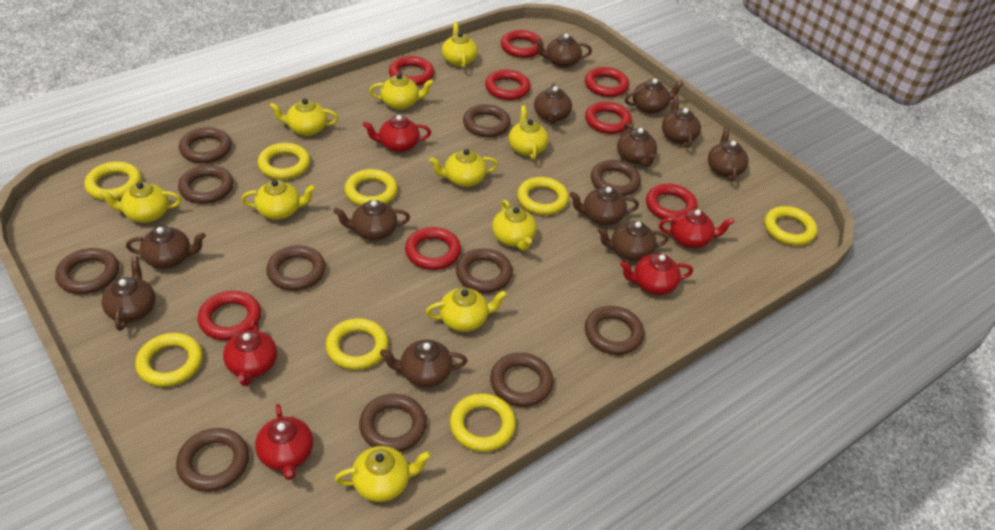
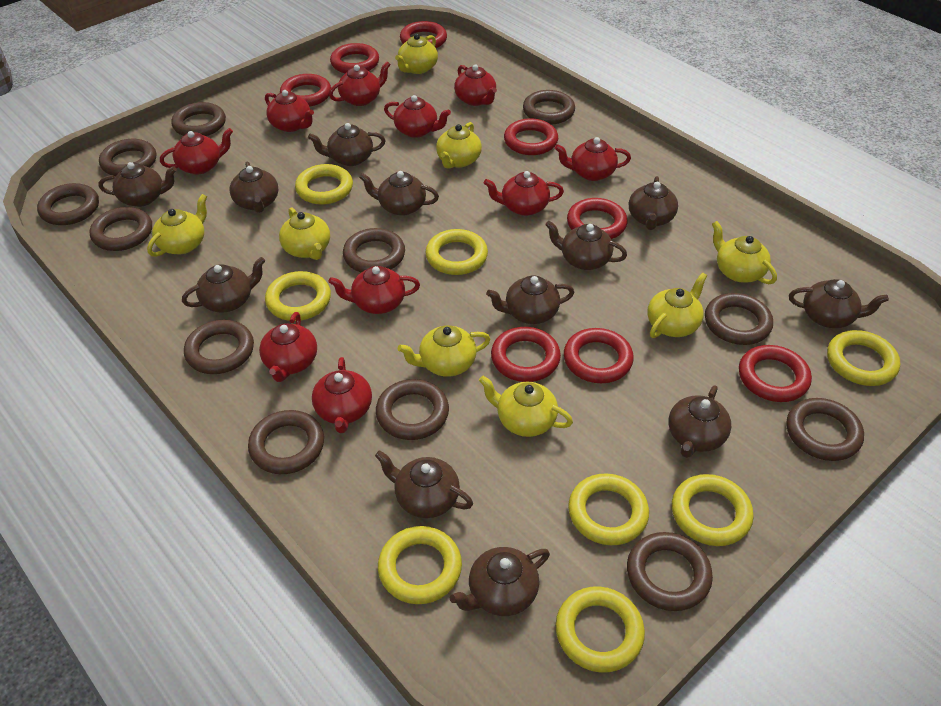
brown ring: 11 -> 12
red teapot: 5 -> 10
yellow teapot: 10 -> 8

